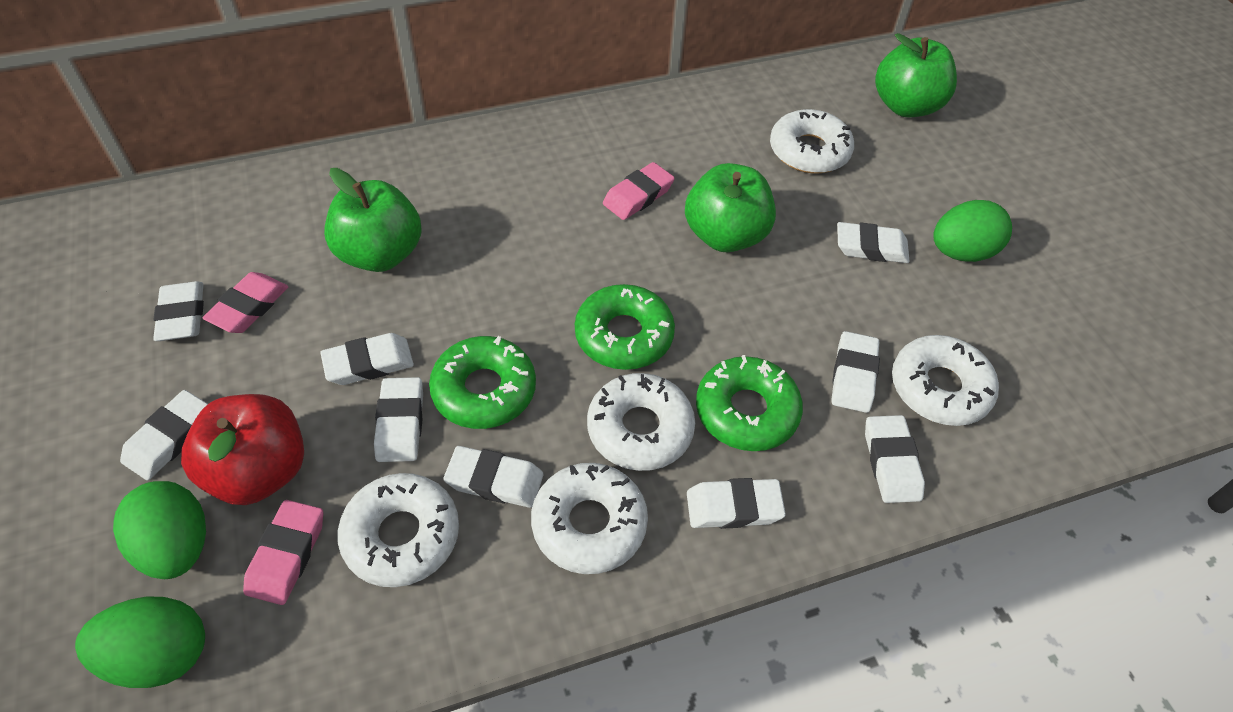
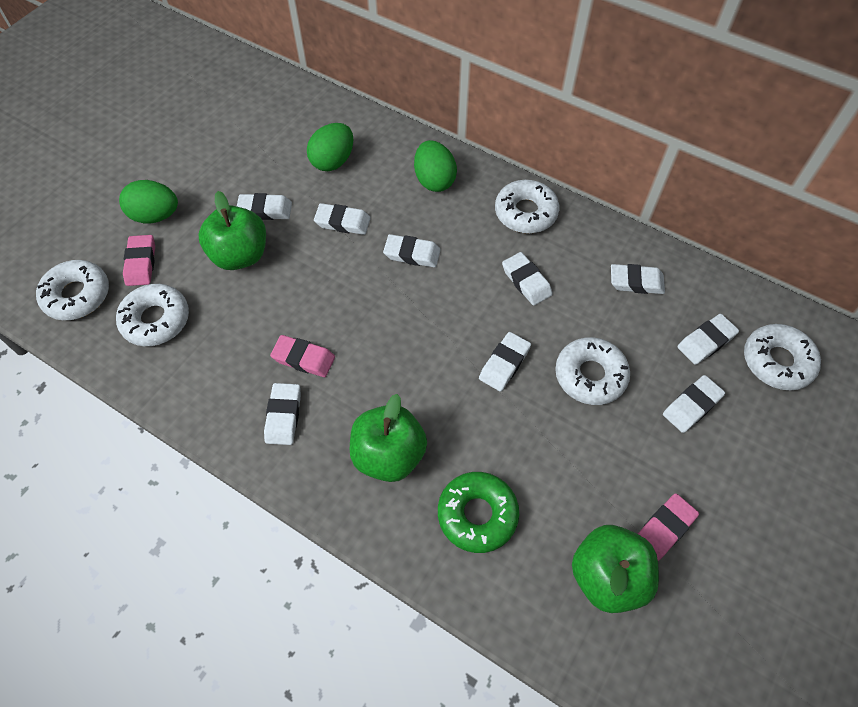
green donut: 3 -> 1
red apple: 1 -> 0

